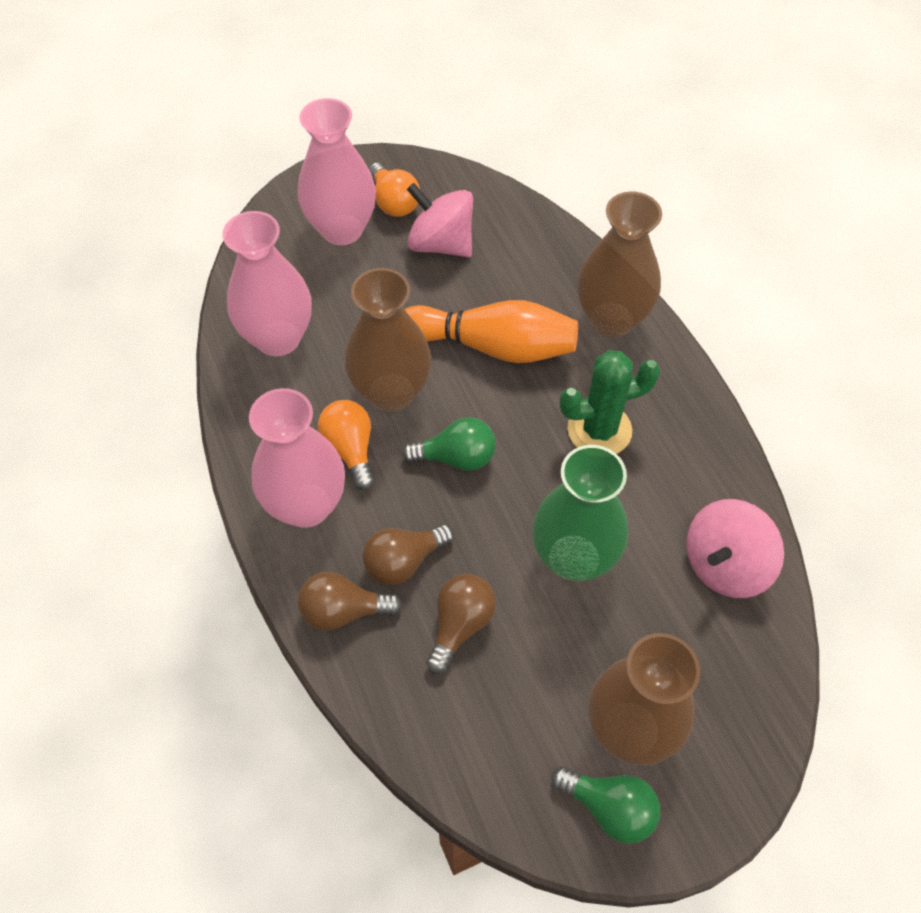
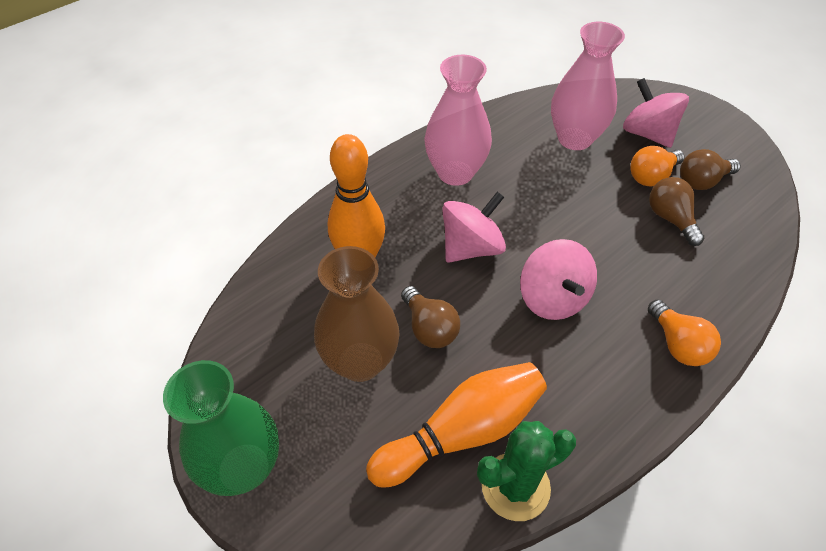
brown vase: 3 -> 1
green light bulb: 2 -> 0
orange bowling pin: 1 -> 2
pink spinning top: 2 -> 3
pink vase: 3 -> 2

